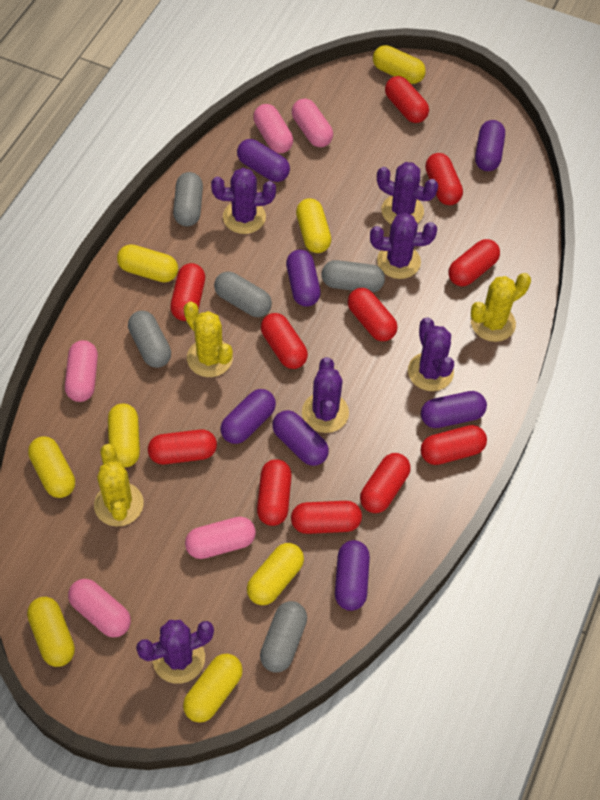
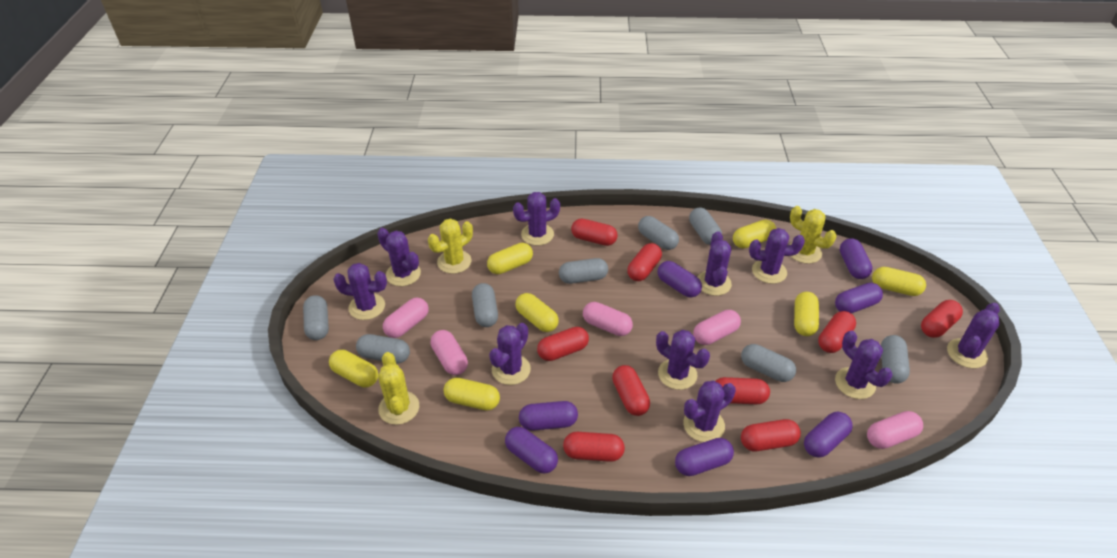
grey capsule: 5 -> 8
purple cactus: 6 -> 10
red capsule: 11 -> 9
yellow capsule: 8 -> 7

